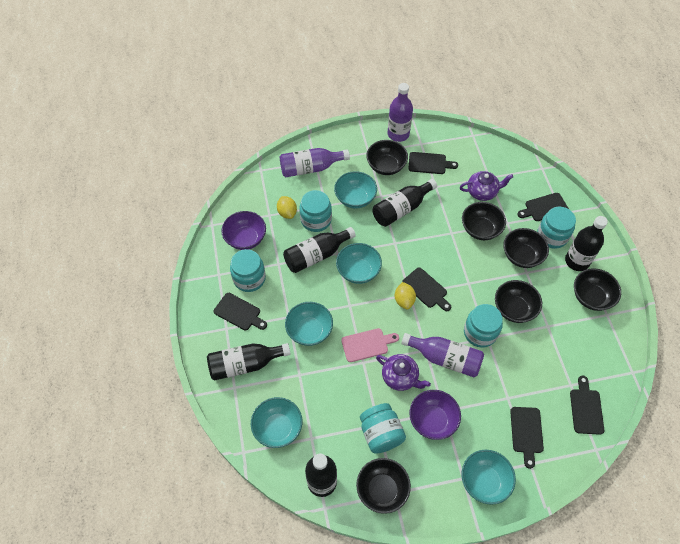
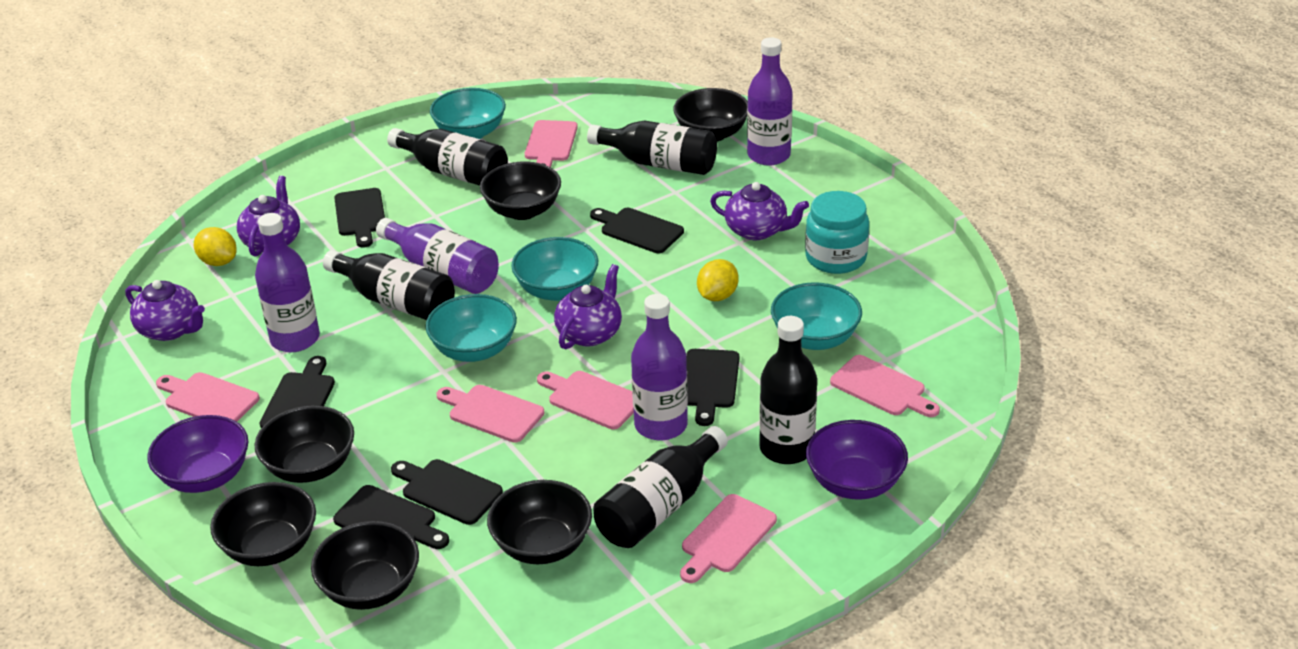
pink cutting board: 1 -> 6
purple bottle: 3 -> 4
purple teapot: 2 -> 4
turquoise bowl: 5 -> 4
turquoise jar: 5 -> 1

